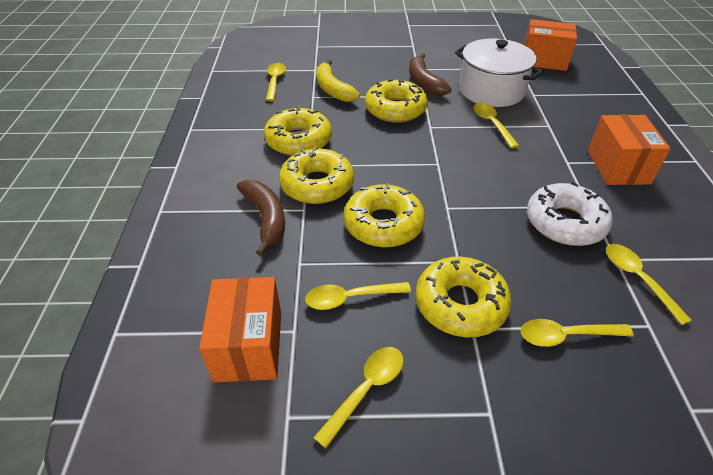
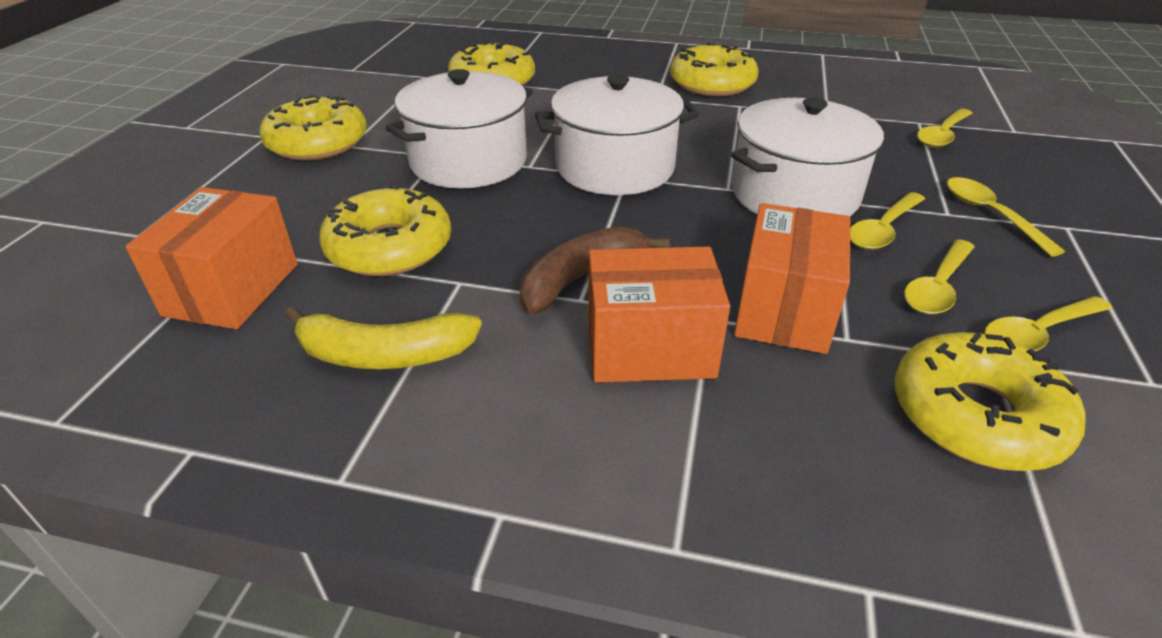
brown banana: 2 -> 1
white donut: 1 -> 0
white pot: 1 -> 3
yellow spoon: 6 -> 5

